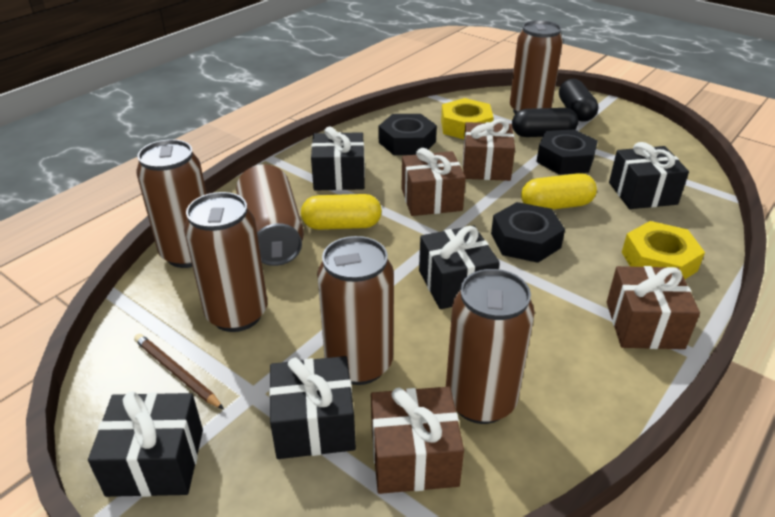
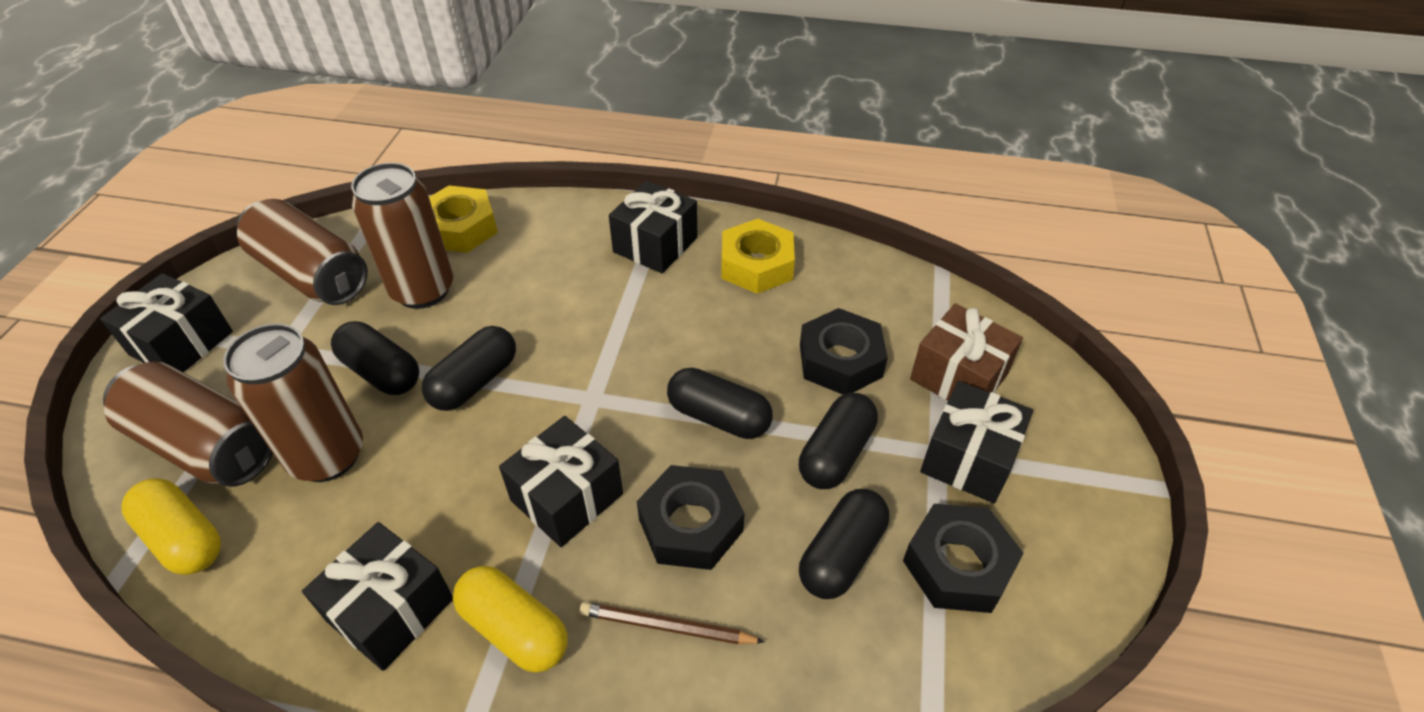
black capsule: 2 -> 5
brown can: 6 -> 4
brown gift: 4 -> 1

